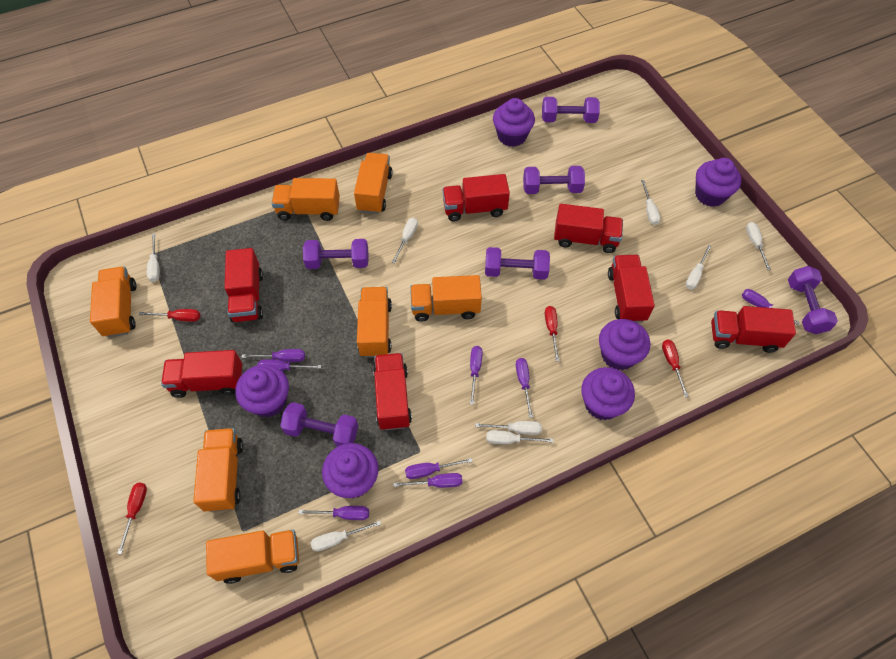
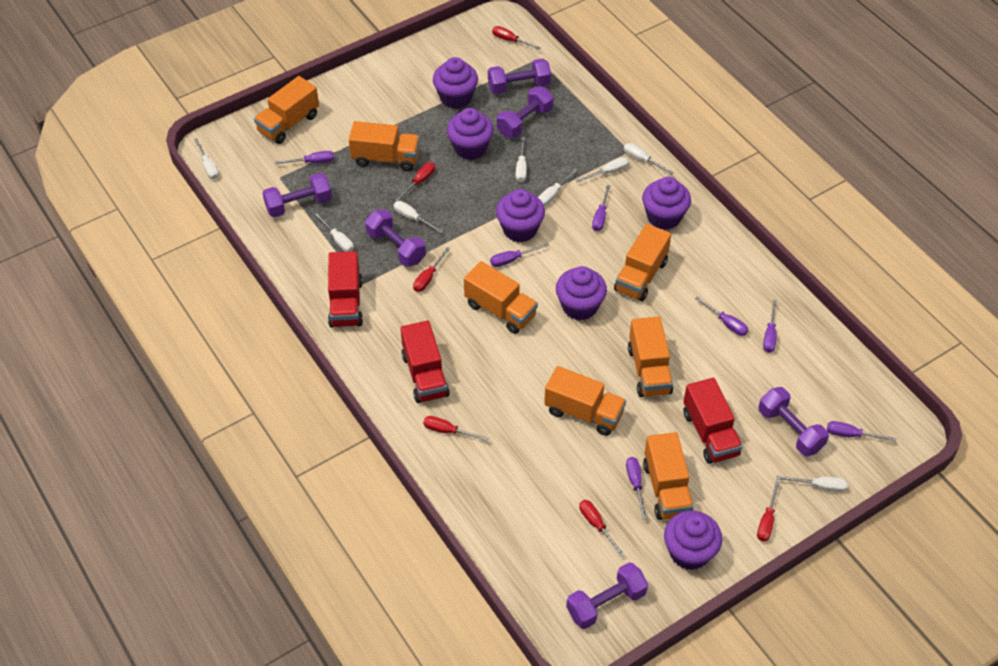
purple screwdriver: 8 -> 7
red screwdriver: 4 -> 6
red truck: 7 -> 3

